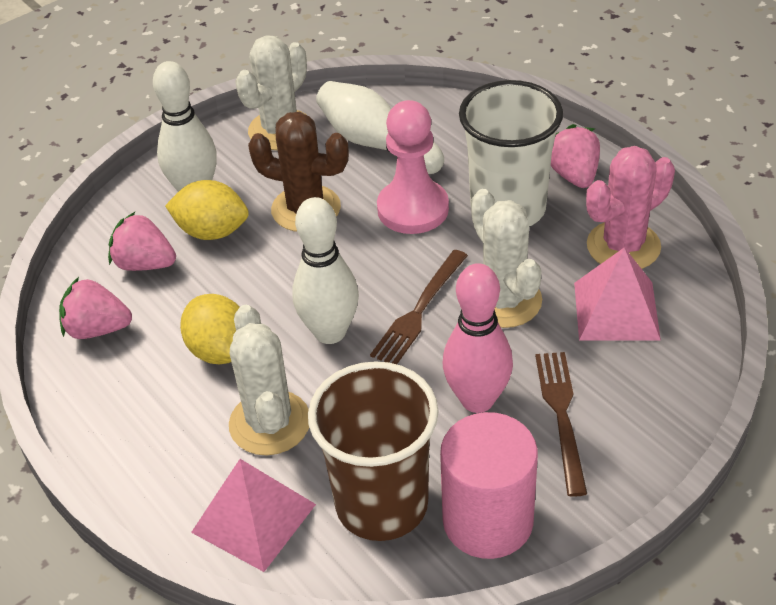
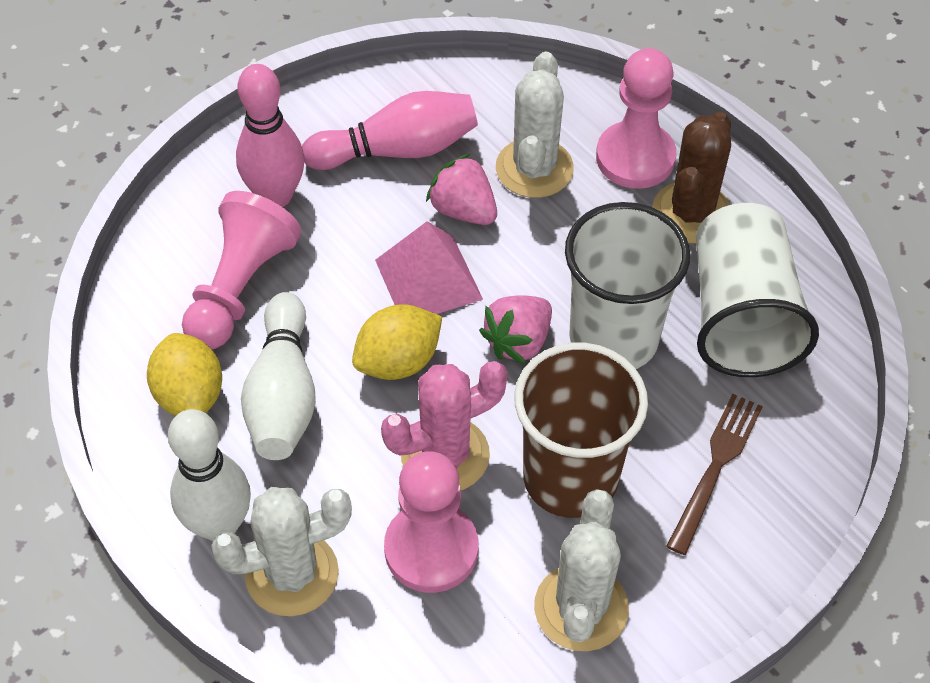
brown fork: 2 -> 1
pink bowling pin: 1 -> 2
pink cylinder: 1 -> 0
pink pawn: 1 -> 3
pink pyramid: 2 -> 1
pink strawberry: 3 -> 2
white bowling pin: 3 -> 2
white cup: 1 -> 2

